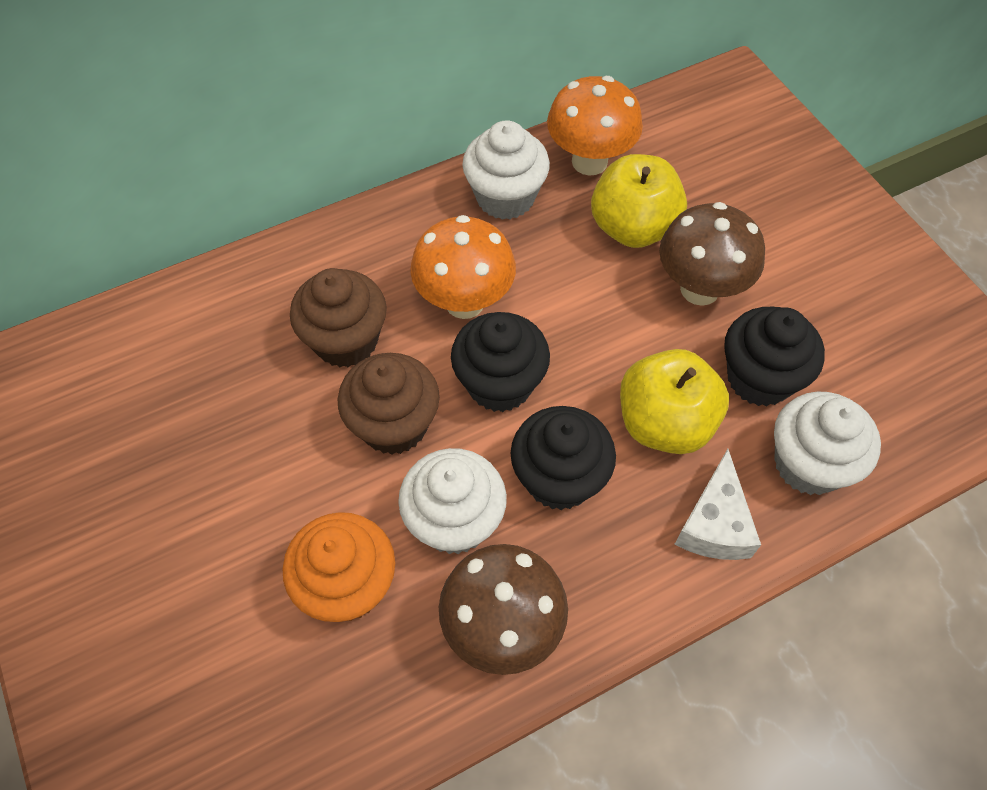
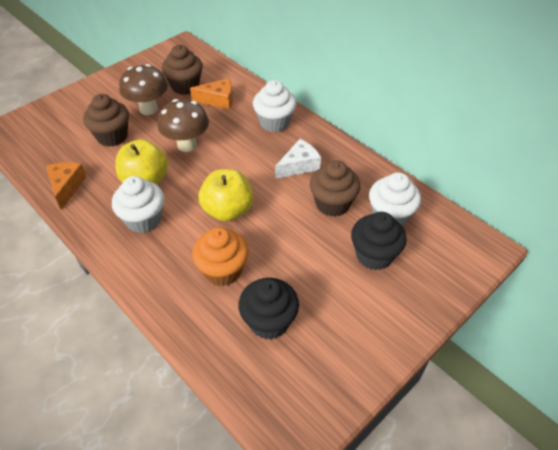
black cupcake: 3 -> 2
brown cupcake: 2 -> 3
orange cheese: 0 -> 2
orange mushroom: 2 -> 0

